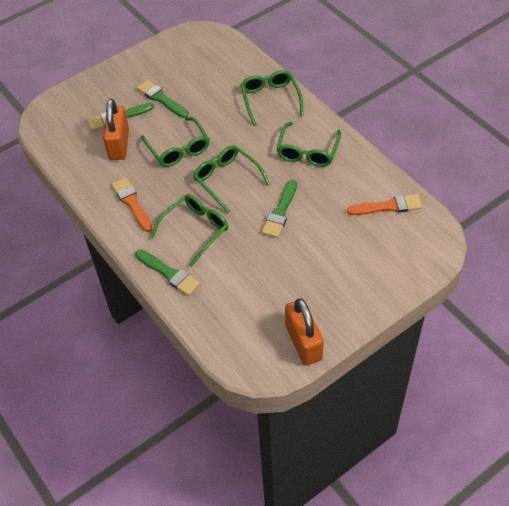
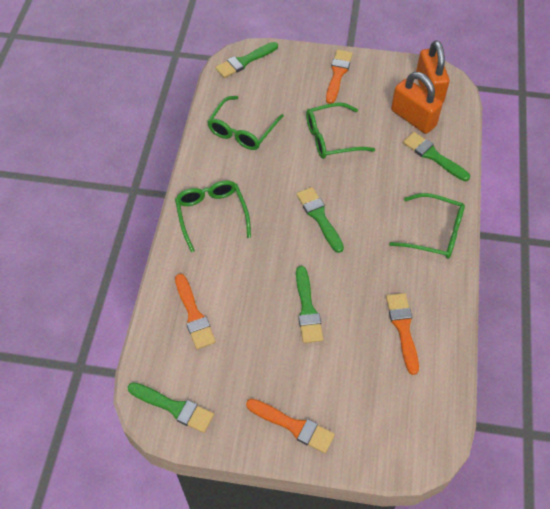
green brush: 4 -> 5
green glasses: 5 -> 4
orange brush: 2 -> 4

